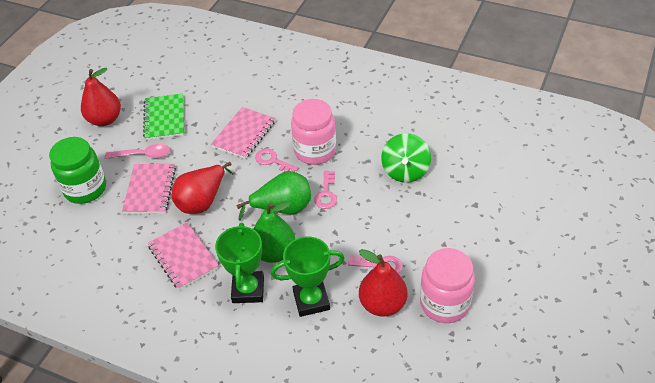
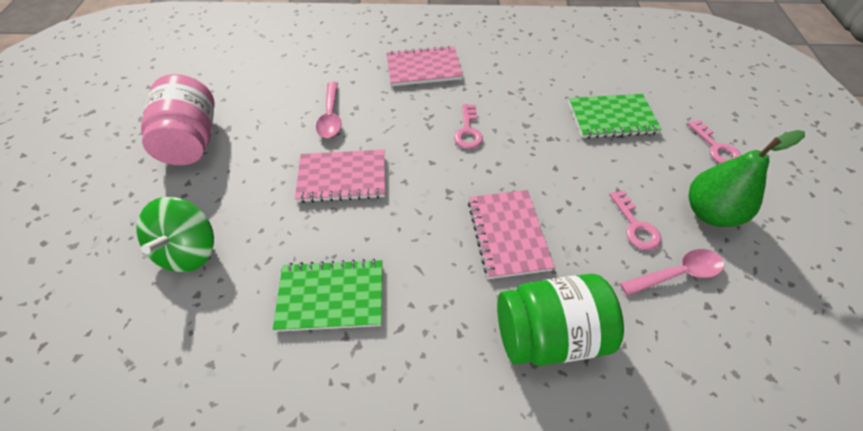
green notebook: 1 -> 2
green pear: 2 -> 1
green trophy: 2 -> 0
pink jar: 2 -> 1
pink spoon: 1 -> 2
red pear: 3 -> 0

